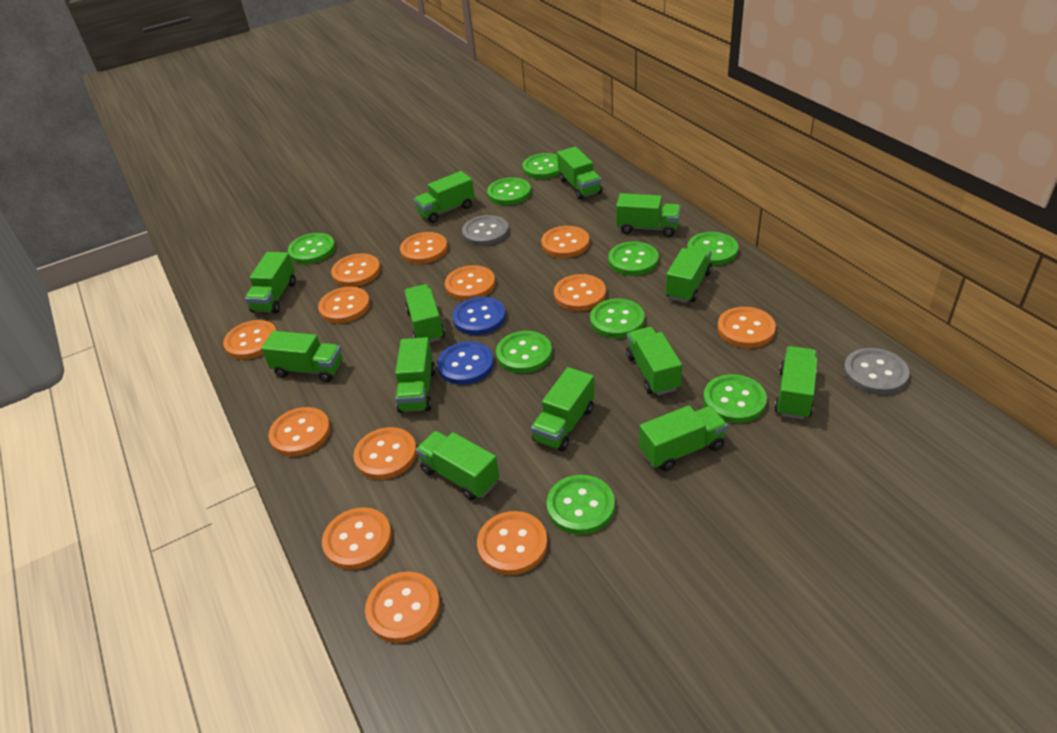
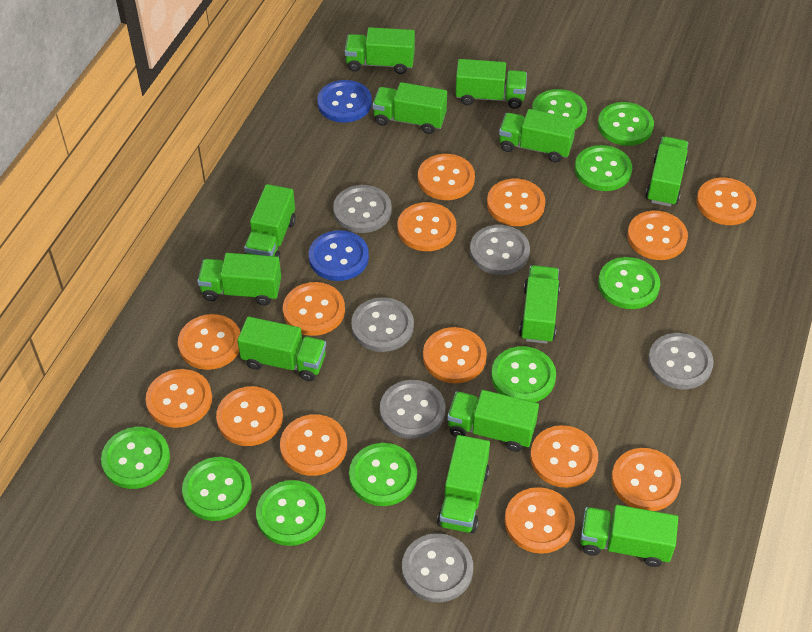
green truck: 13 -> 12
grey button: 2 -> 6
orange button: 13 -> 14

